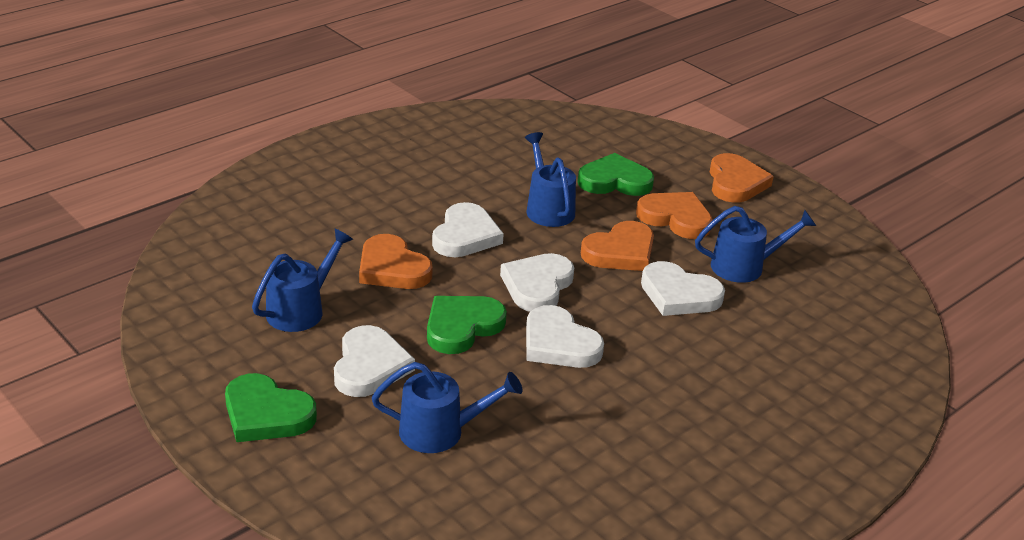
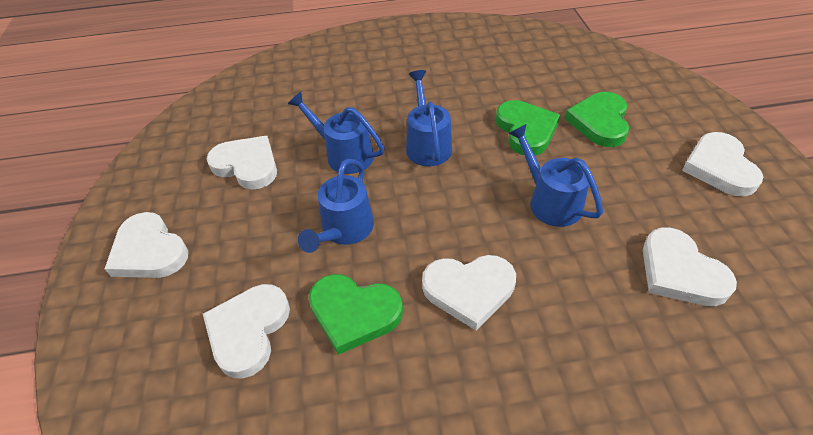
orange heart: 4 -> 0
white heart: 5 -> 6

